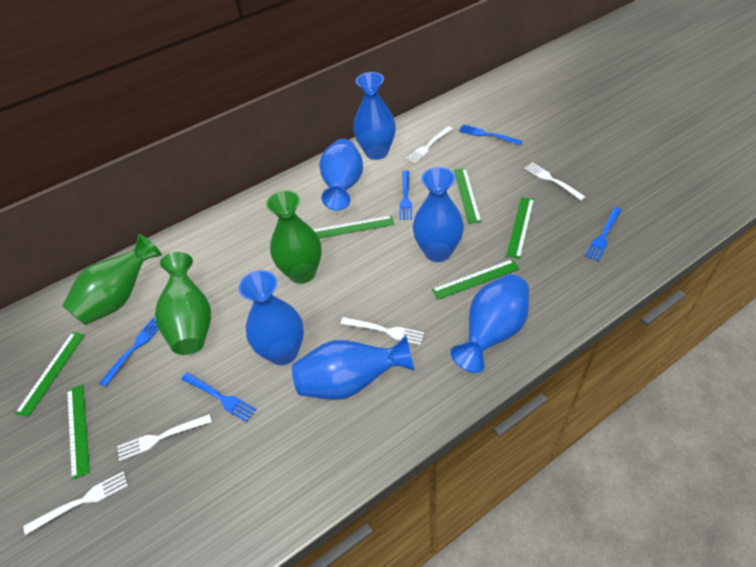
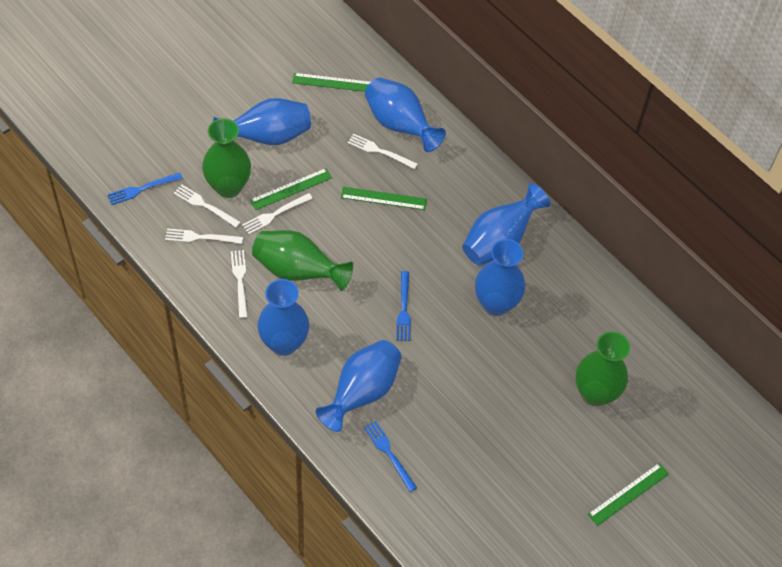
blue fork: 5 -> 3
green ruler: 6 -> 4

